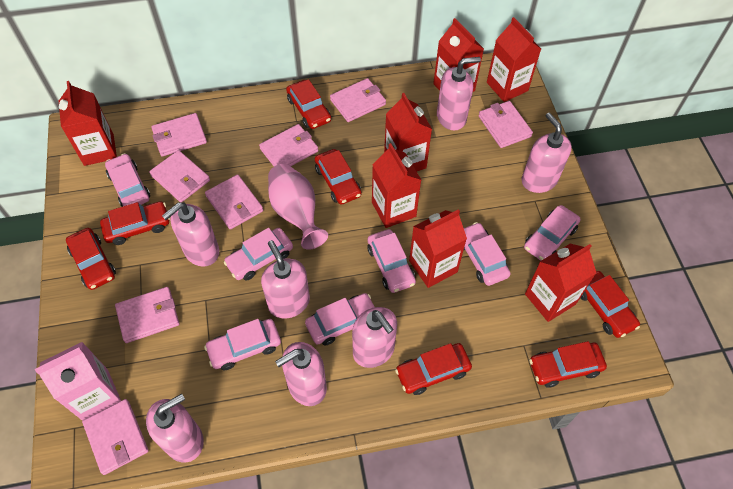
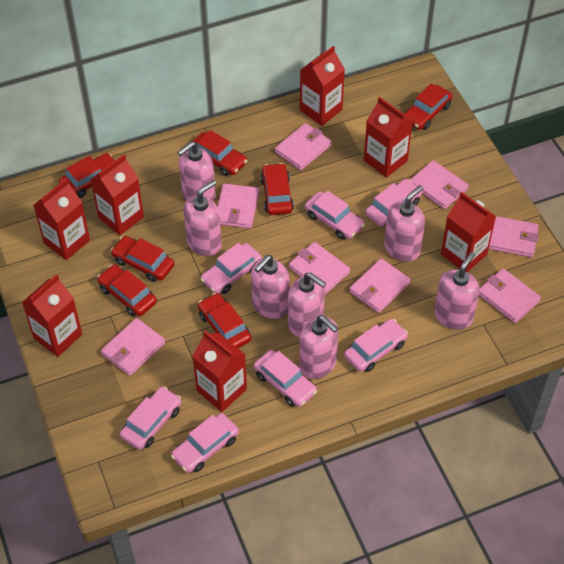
pink carton: 1 -> 0
pink vase: 1 -> 0

